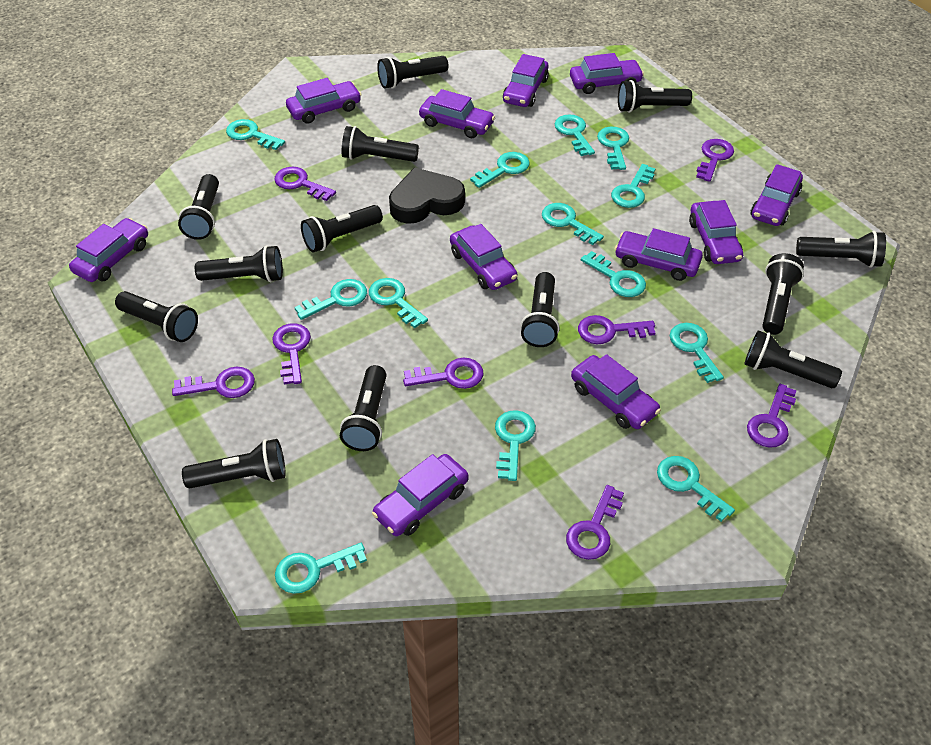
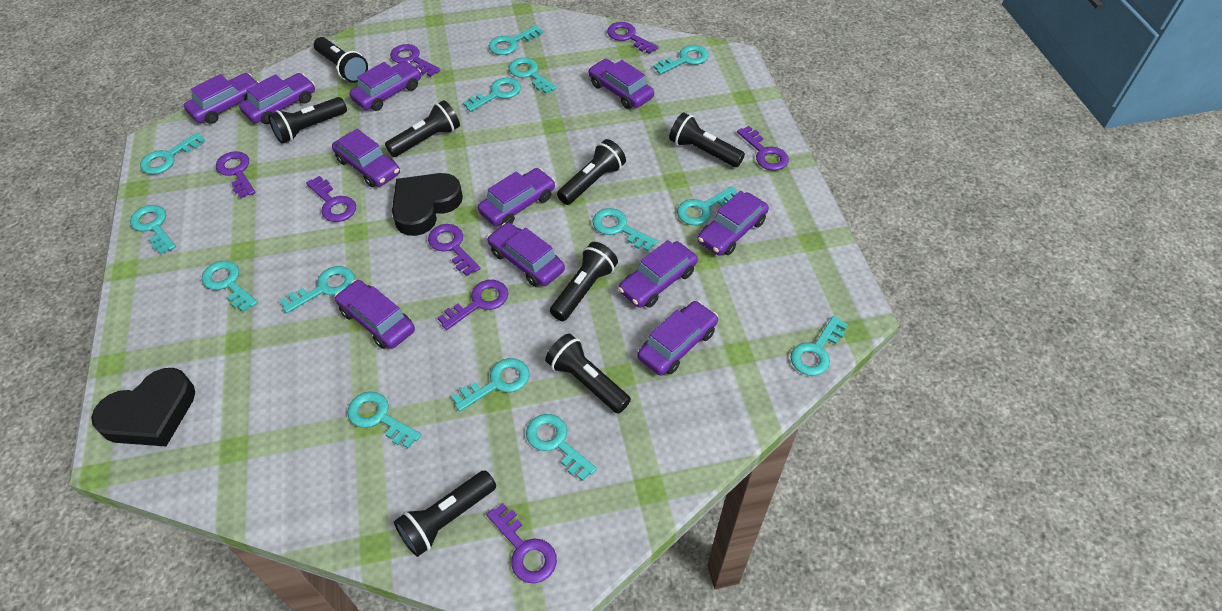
black flashlight: 13 -> 8
black heart: 1 -> 2
turquoise key: 13 -> 14

